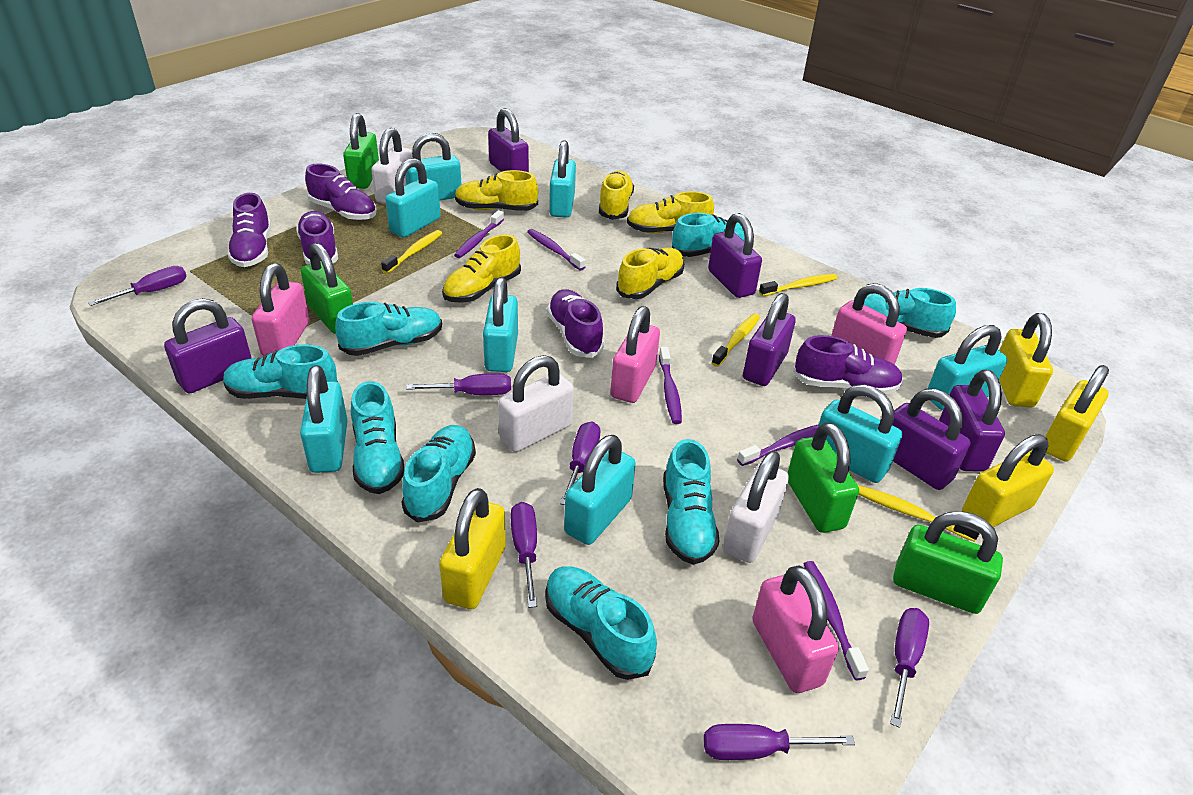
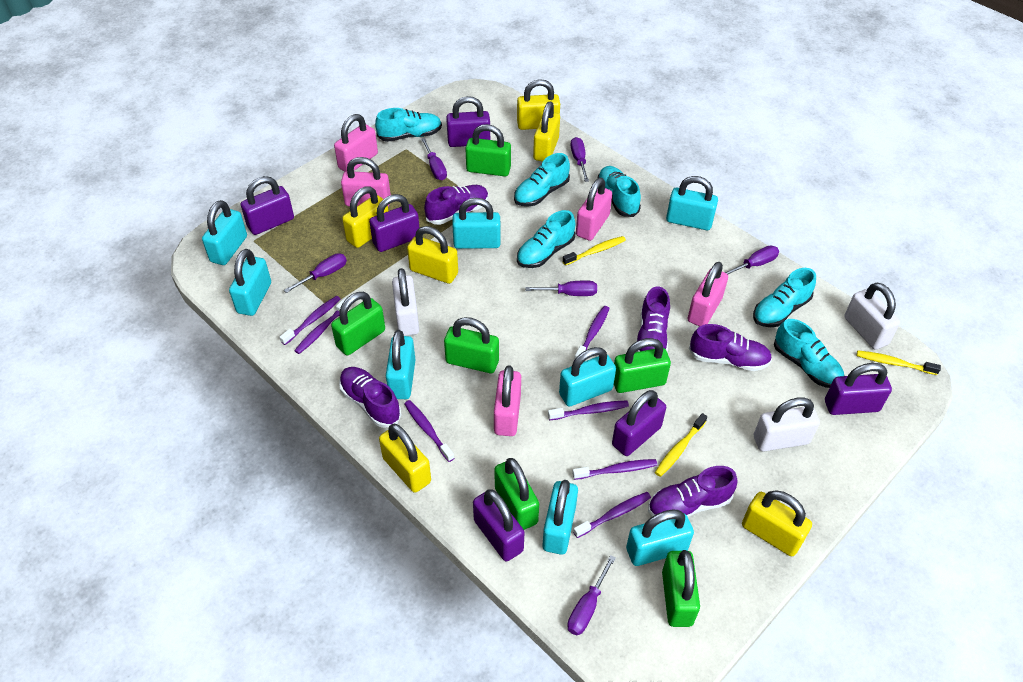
green padlock: 4 -> 6
pink padlock: 4 -> 5
purple toothbrush: 5 -> 7
turquoise shoe: 8 -> 6
yellow padlock: 4 -> 6
yellow shoe: 5 -> 0
yellow toothbrush: 4 -> 3

